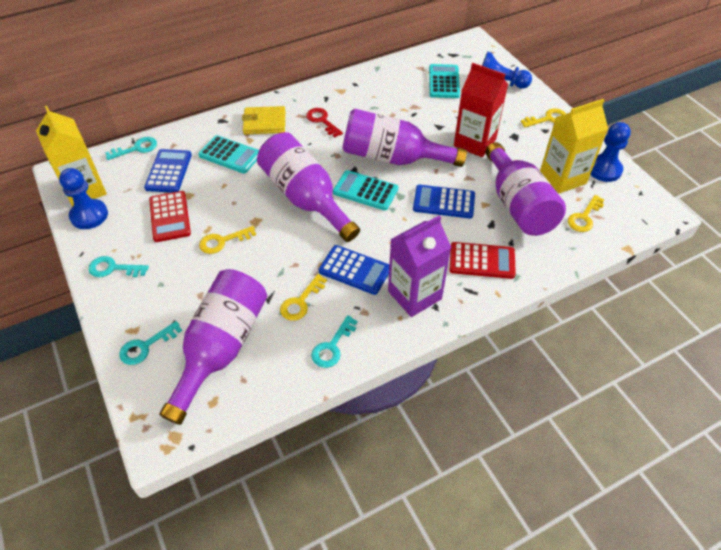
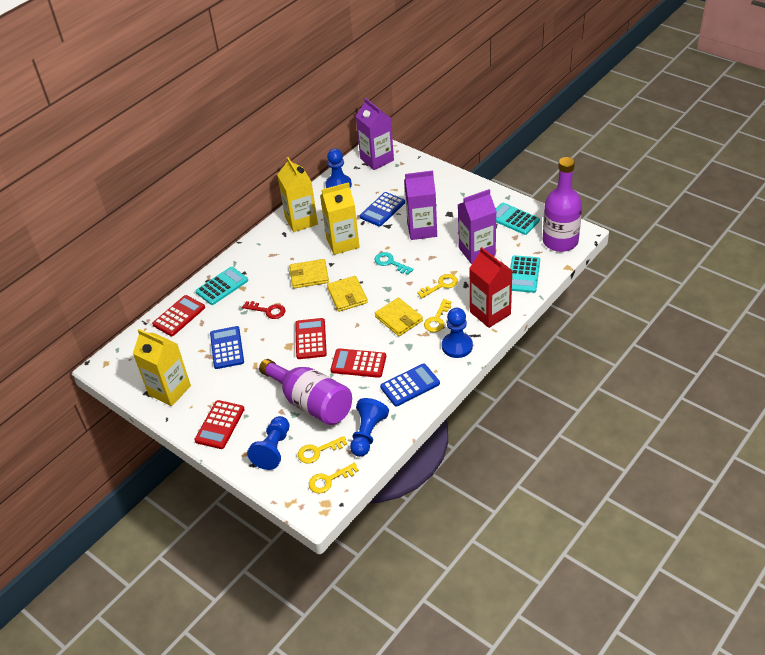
blue pawn: 3 -> 4
purple bottle: 4 -> 2
purple carton: 1 -> 3
red calculator: 2 -> 4
turquoise key: 4 -> 1
yellow carton: 2 -> 3
yellow wallet: 1 -> 3

